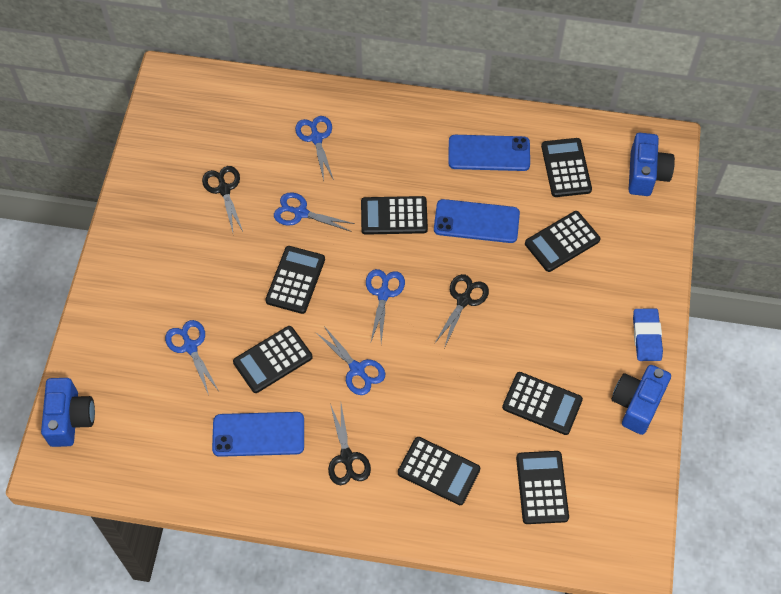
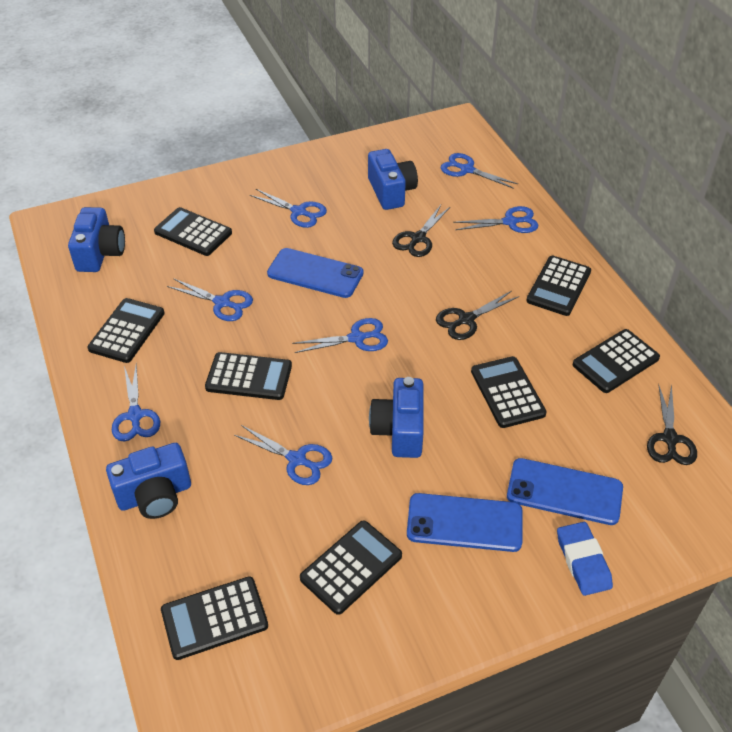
blue camera: 3 -> 4
blue scissors: 5 -> 7

